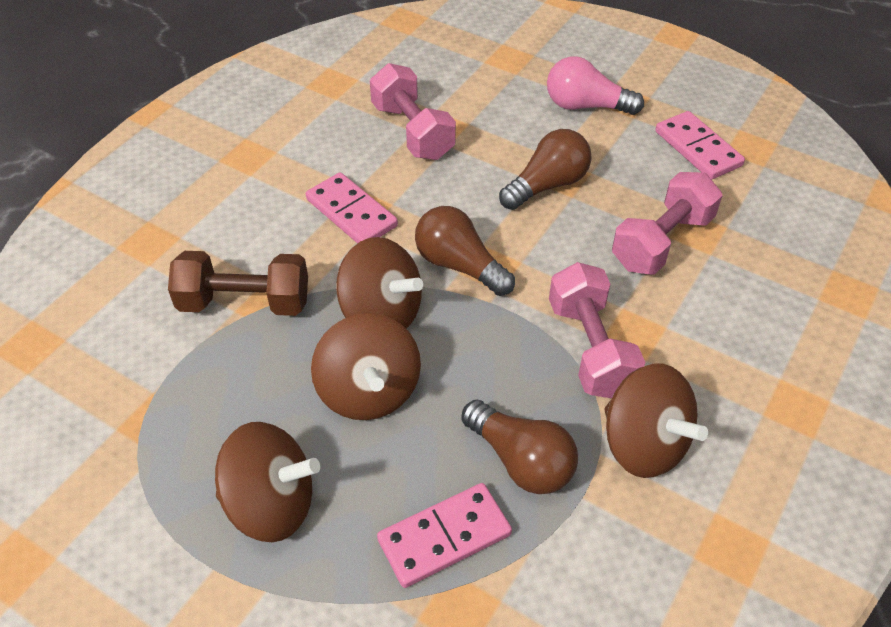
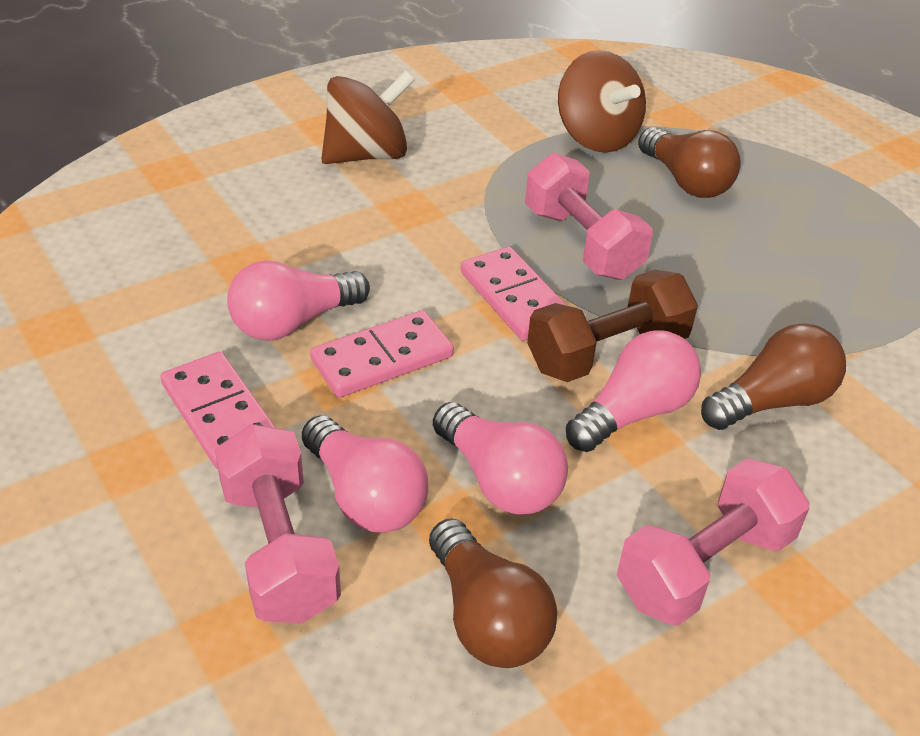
brown spinning top: 4 -> 2
pink light bulb: 1 -> 4

